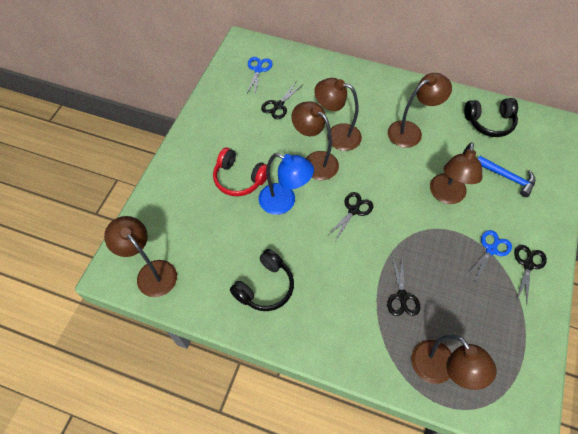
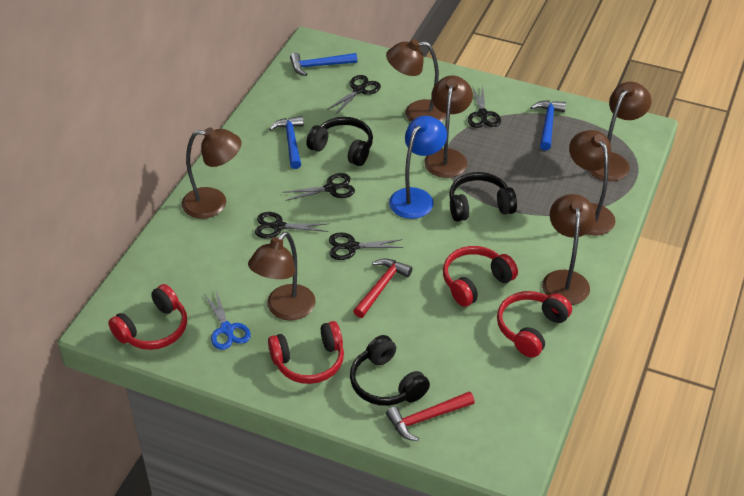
black headphones: 2 -> 3
black scissors: 4 -> 5
blue hammer: 1 -> 3
blue scissors: 2 -> 1
brown lamp: 6 -> 7
red hammer: 0 -> 2
red headphones: 1 -> 4

